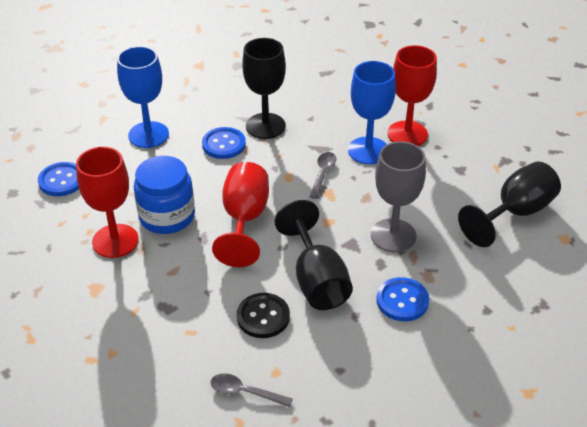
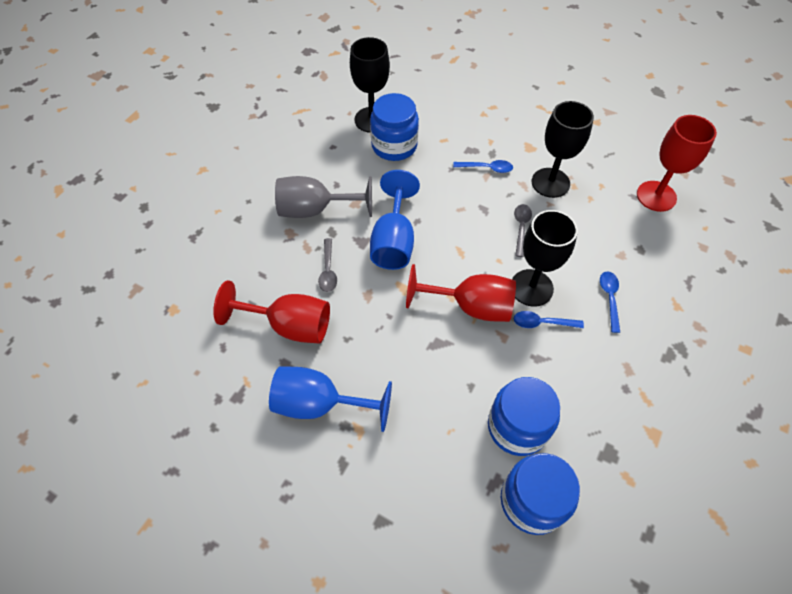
black button: 1 -> 0
blue button: 3 -> 0
blue jar: 1 -> 3
blue spoon: 0 -> 3

